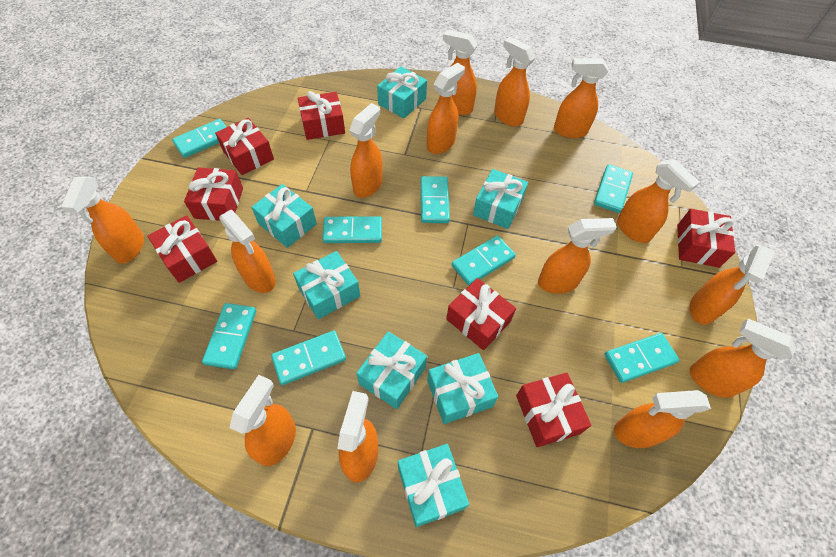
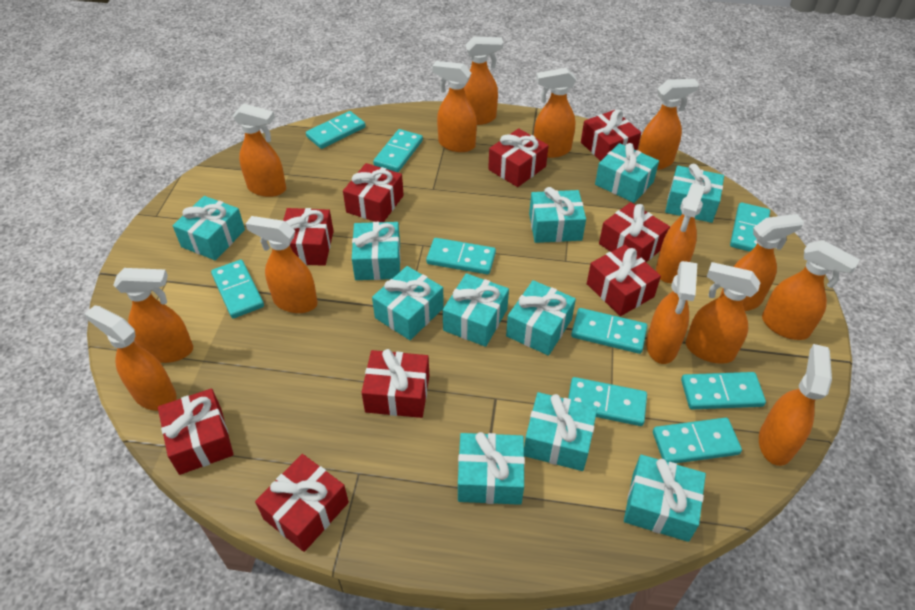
red gift: 7 -> 9
turquoise domino: 8 -> 9
turquoise gift: 7 -> 11

